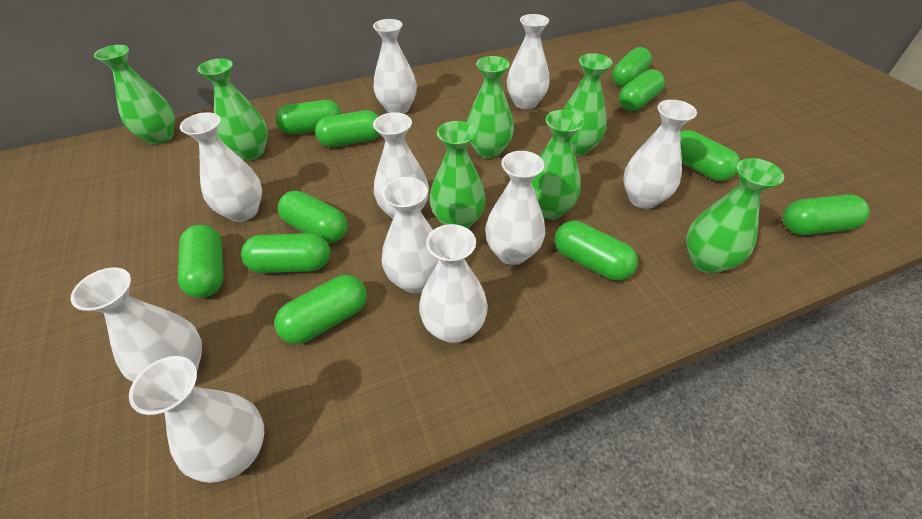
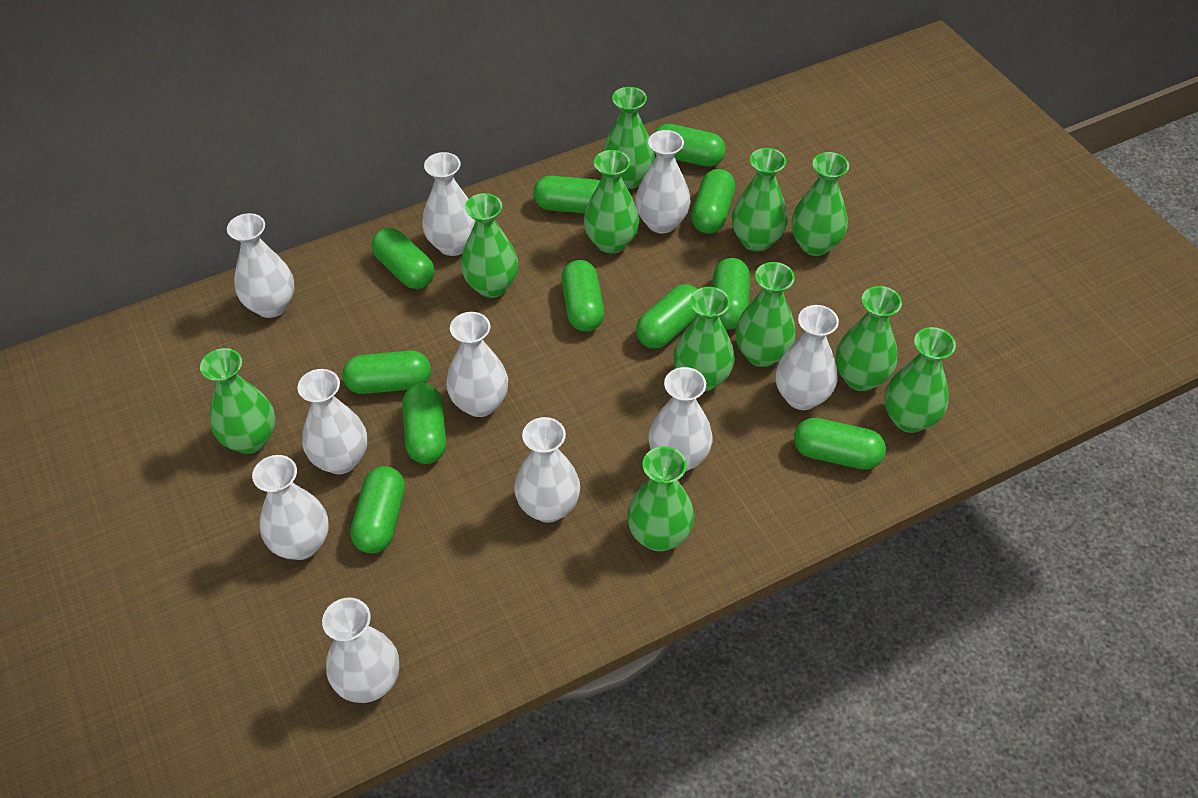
green vase: 7 -> 11

